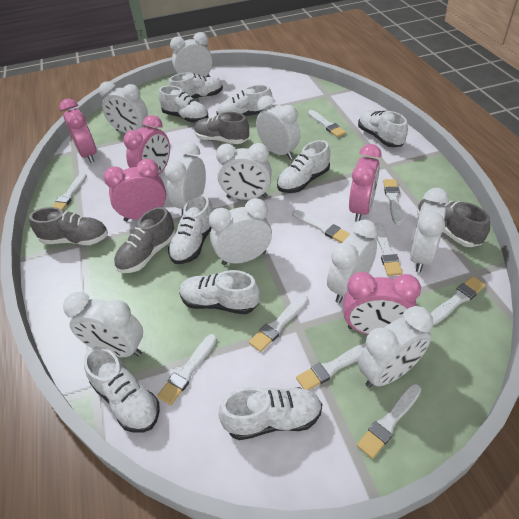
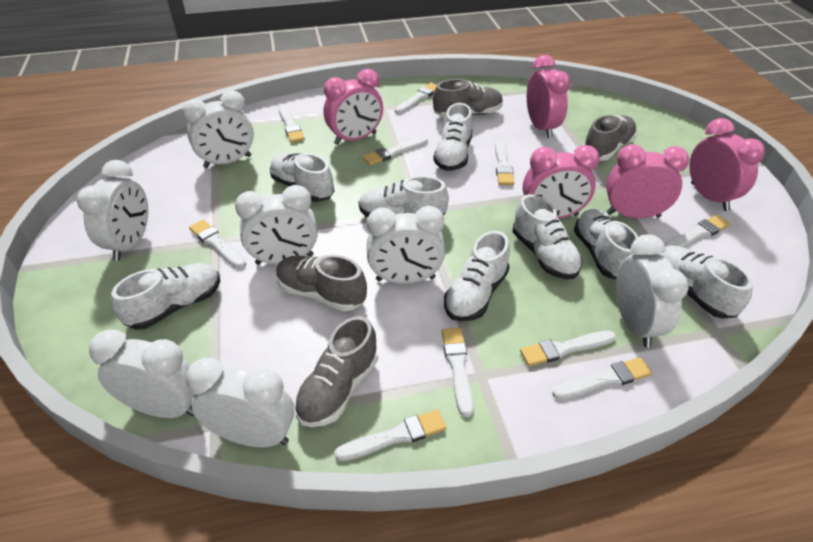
white clock: 10 -> 7
white shoe: 9 -> 8

